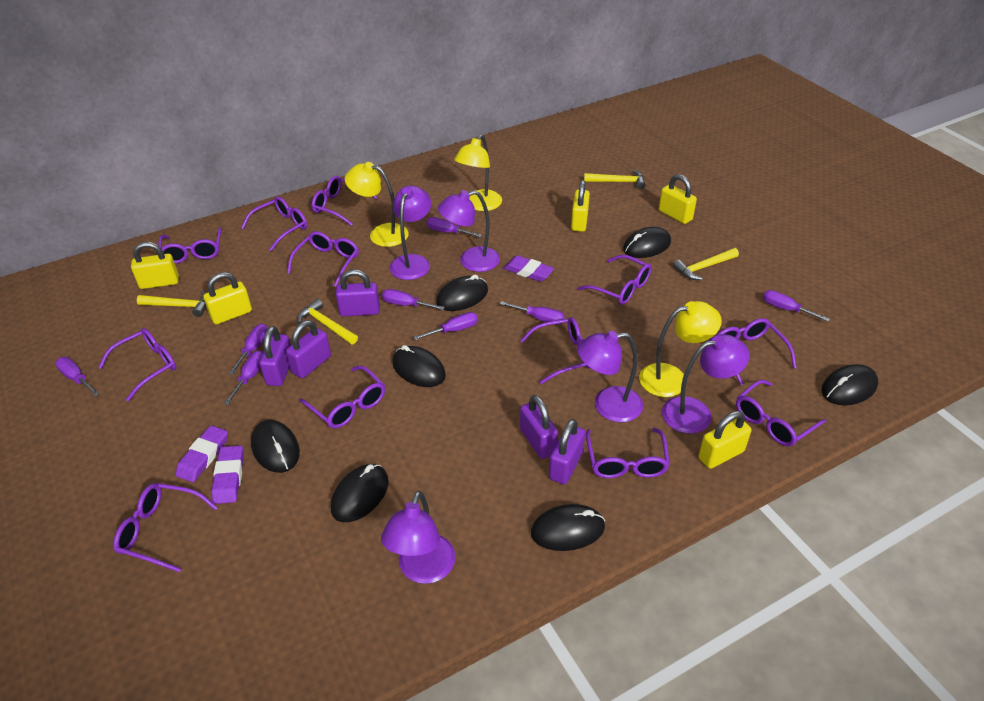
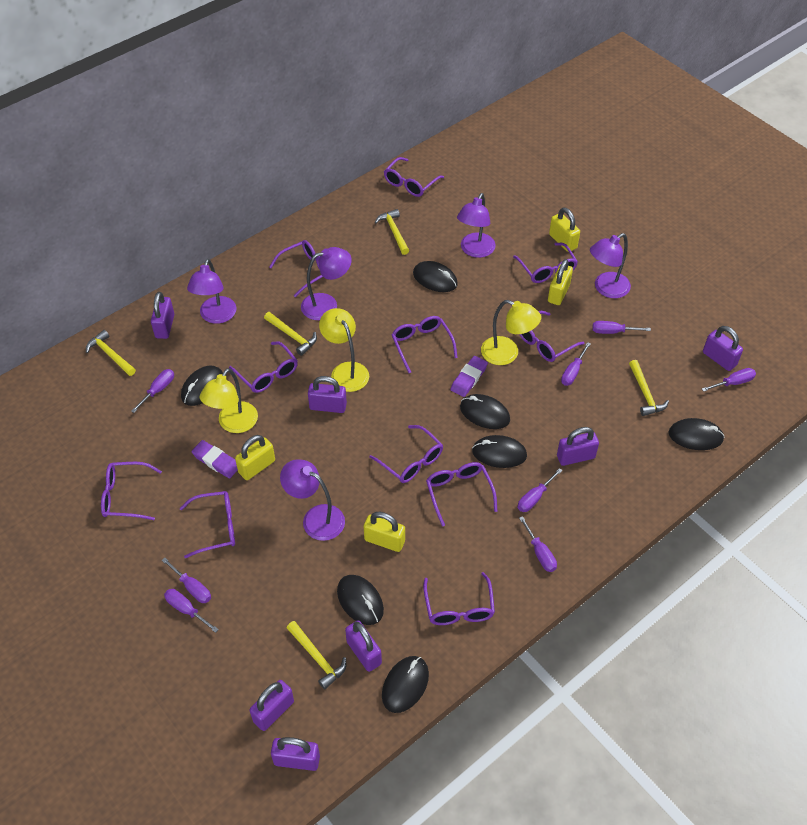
purple eraser: 3 -> 2
purple glasses: 12 -> 11
purple padlock: 5 -> 7
yellow hammer: 4 -> 5
yellow padlock: 5 -> 4

